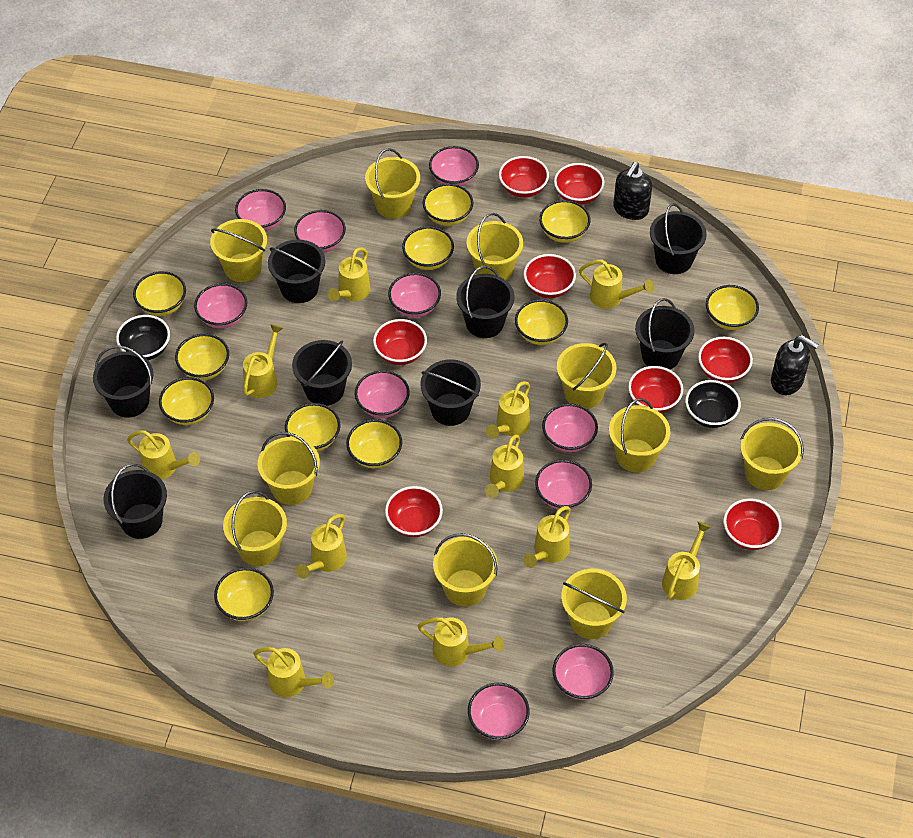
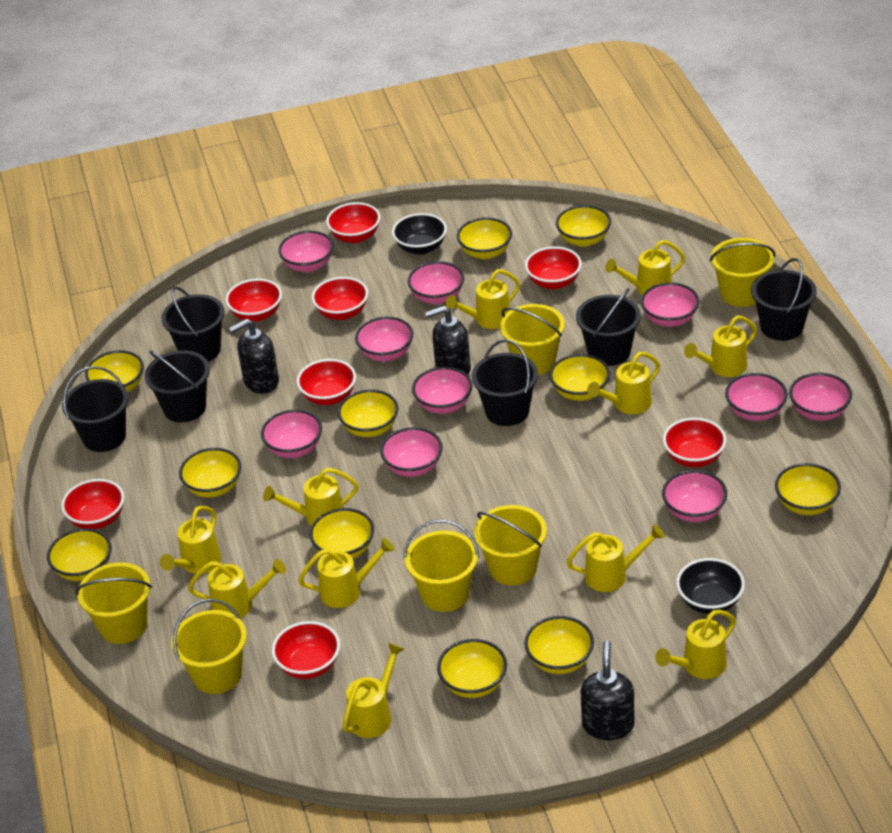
black bucket: 8 -> 6
black soap dispenser: 2 -> 3
yellow bucket: 10 -> 6

